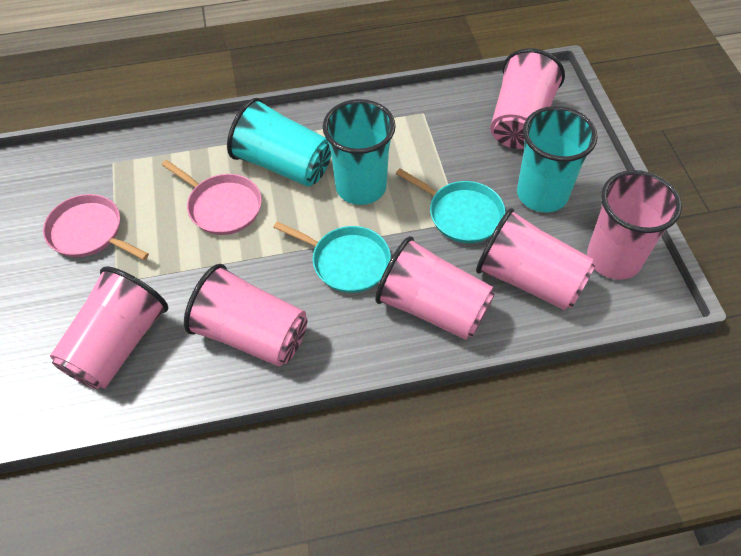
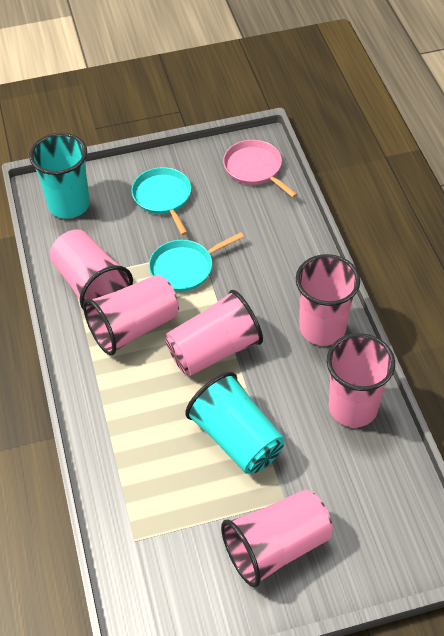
pink pan: 2 -> 1
turquoise cup: 3 -> 2

